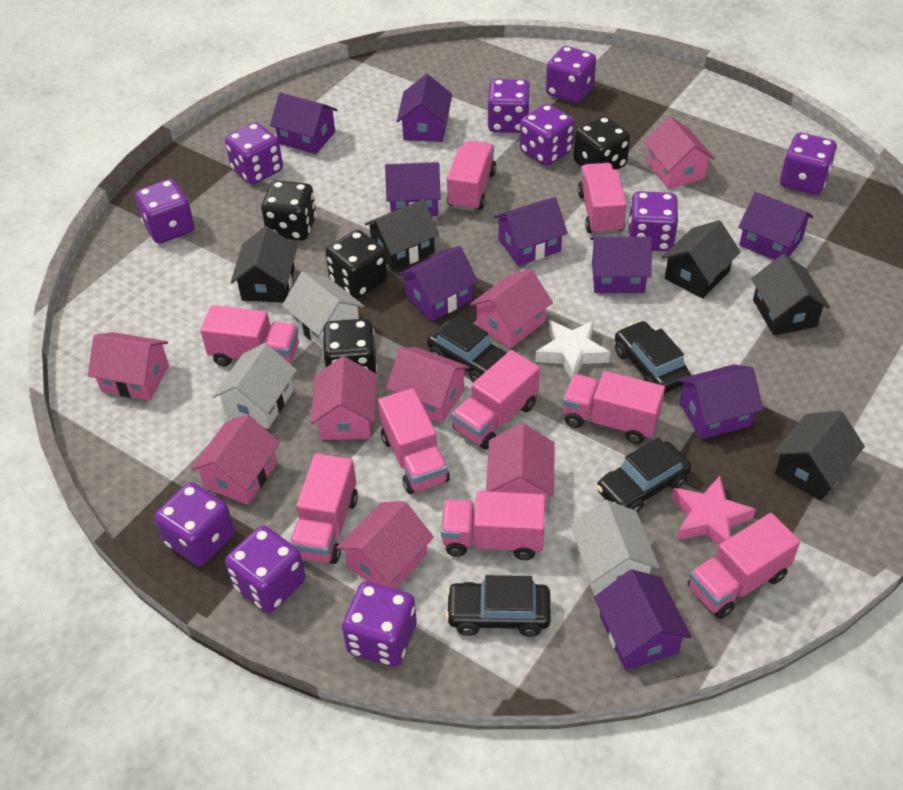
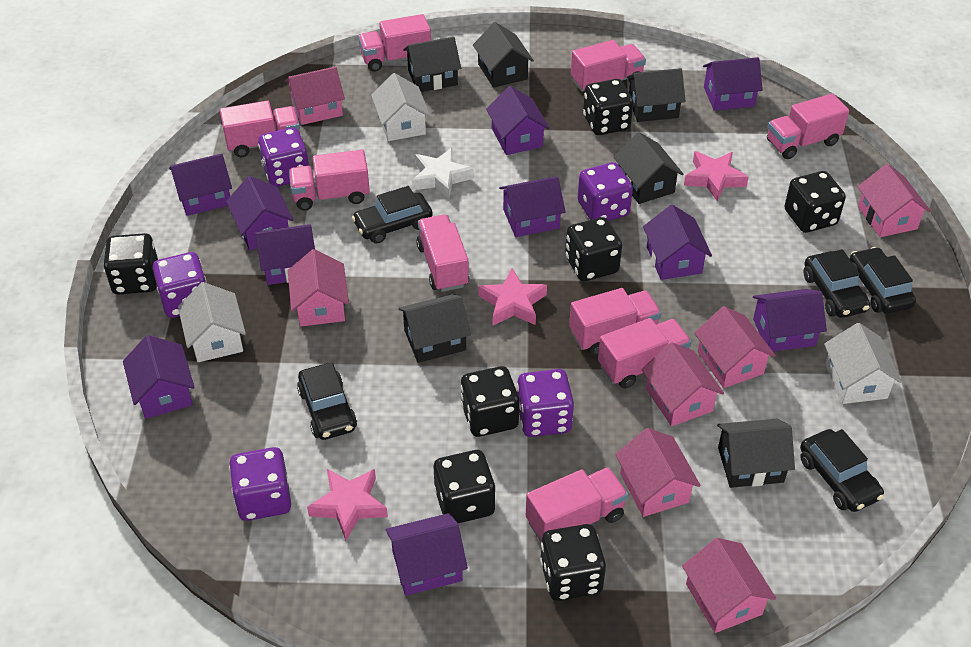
black car: 4 -> 5
black dice: 4 -> 7
black house: 5 -> 6
pink house: 8 -> 7
pink star: 1 -> 3
purple dice: 10 -> 5
purple house: 9 -> 10

